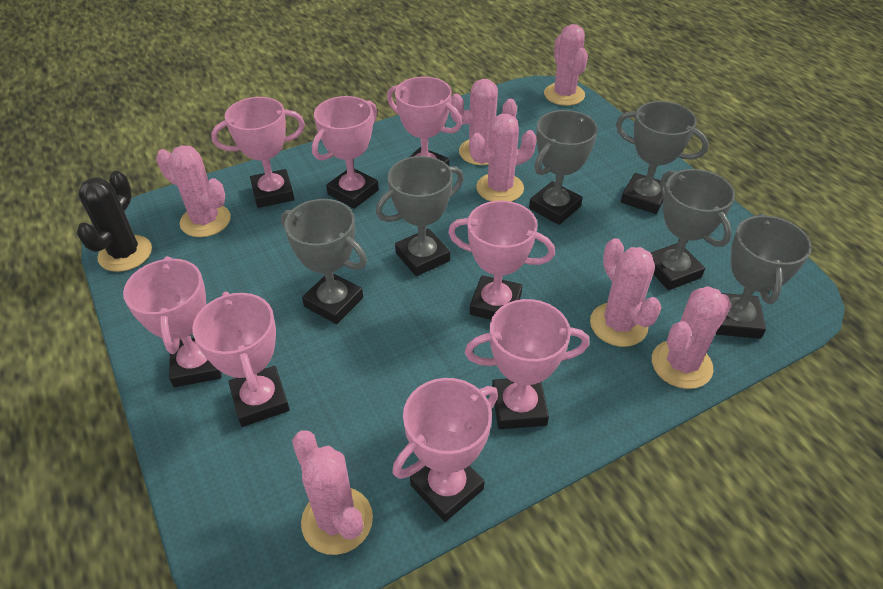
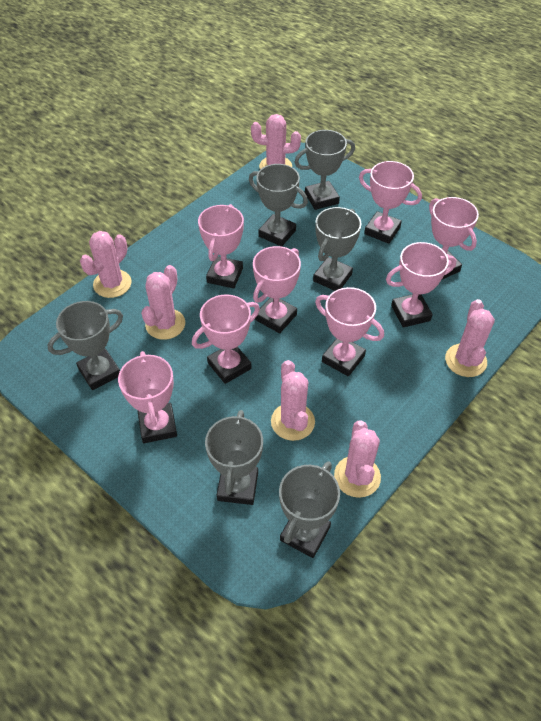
black cactus: 1 -> 0
pink cactus: 7 -> 6

